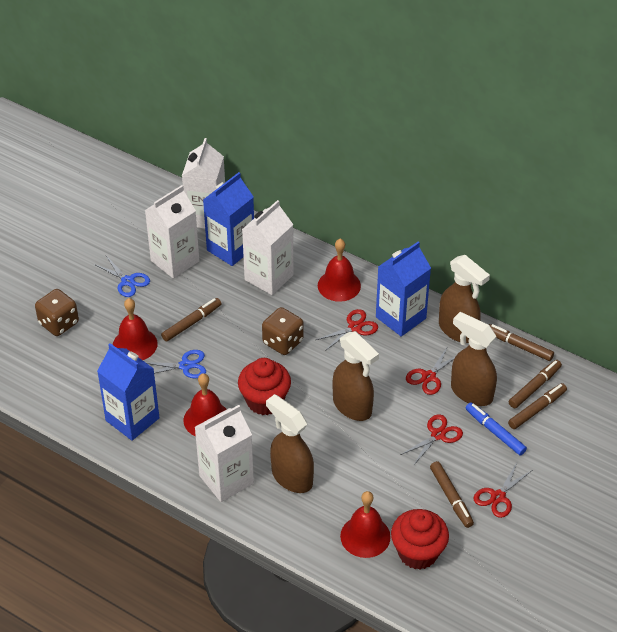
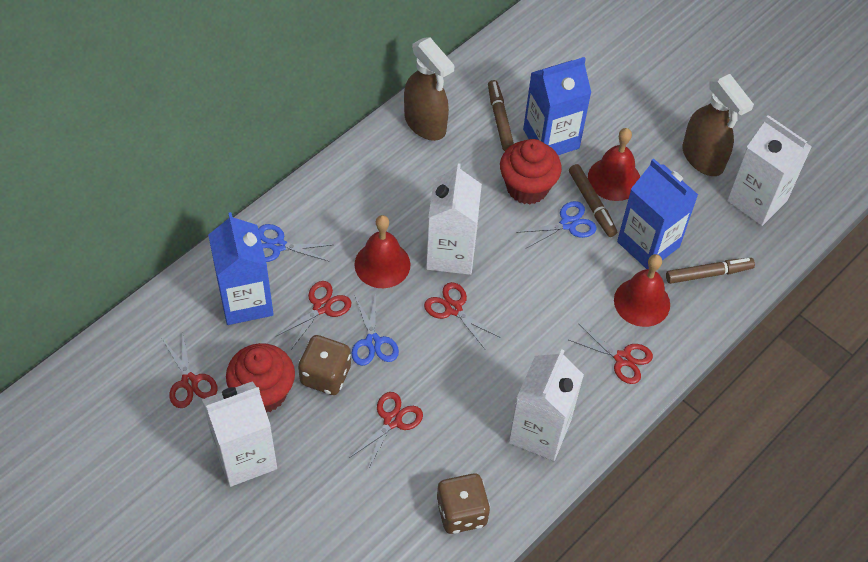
blue marker: 1 -> 0
blue scissors: 2 -> 3
brown marker: 5 -> 3
brown spray bottle: 4 -> 2
red bell: 4 -> 3
red scissors: 4 -> 5

